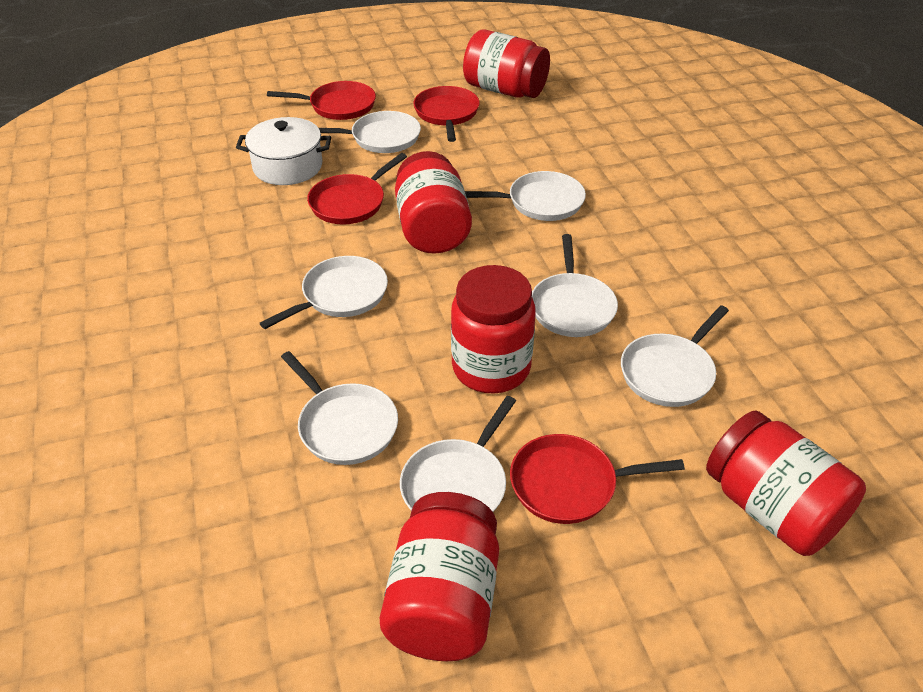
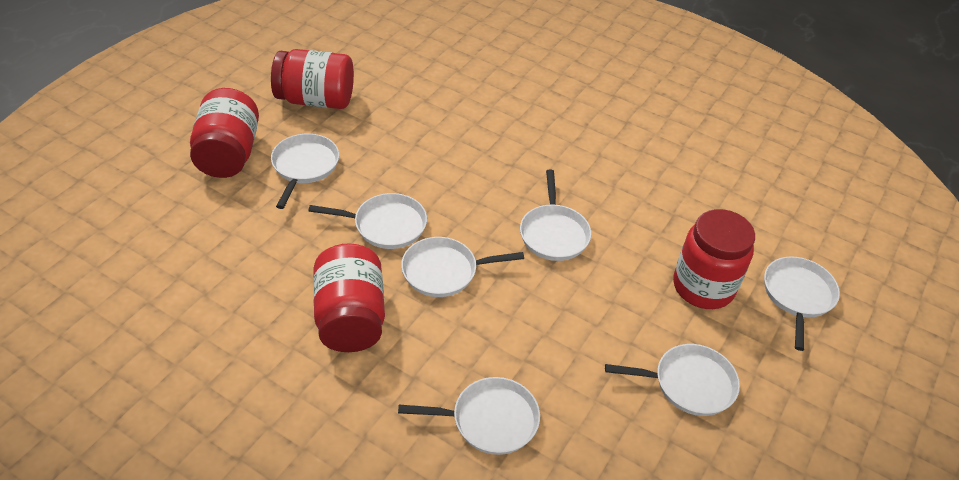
red jar: 5 -> 4
red pan: 4 -> 0
white pot: 1 -> 0

